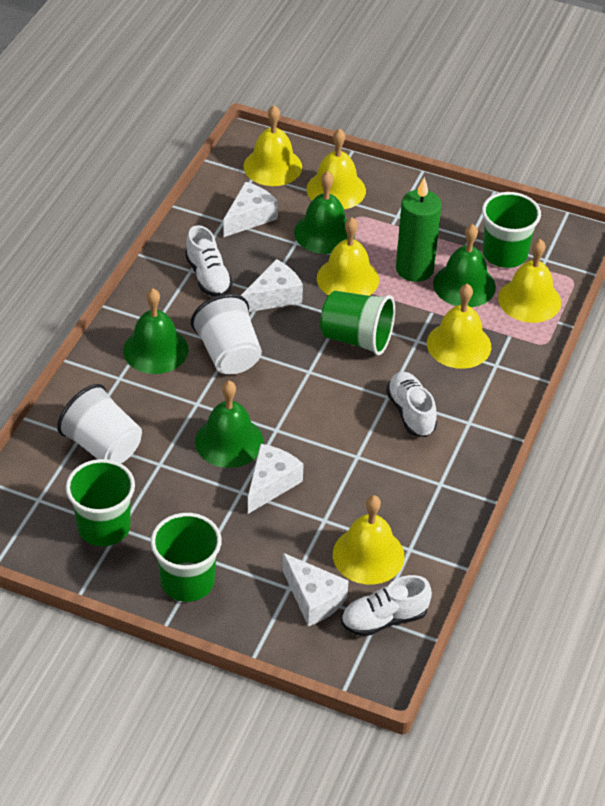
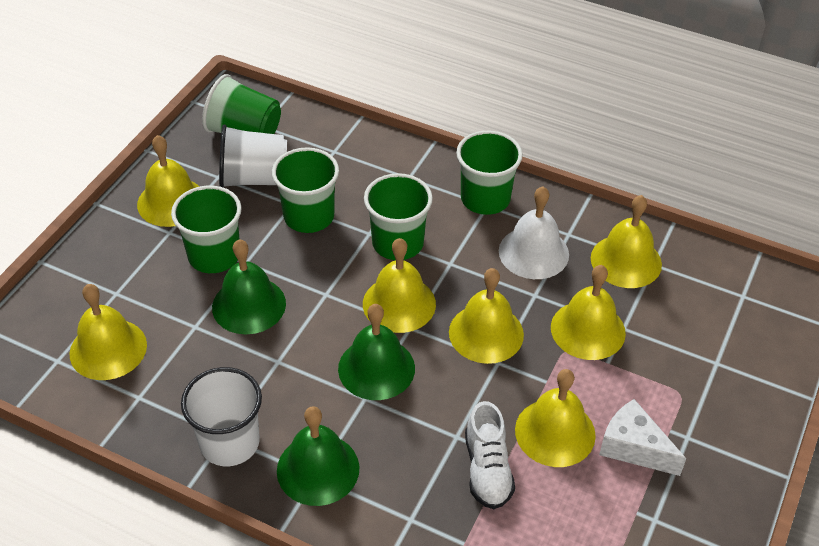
green bell: 4 -> 3
green candle: 1 -> 0
green cup: 4 -> 5
white bell: 0 -> 1
white cheese: 4 -> 1
white shoe: 3 -> 1
yellow bell: 6 -> 7

